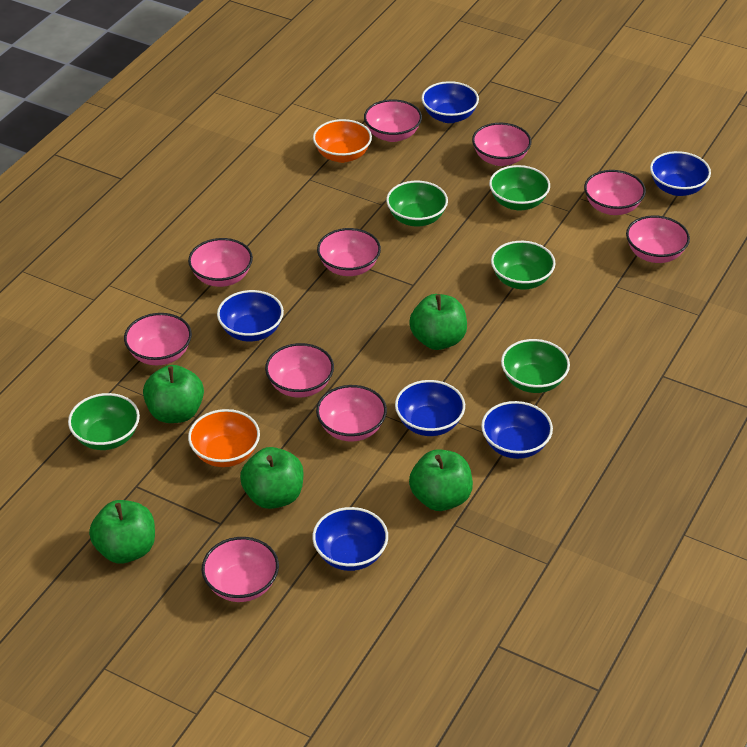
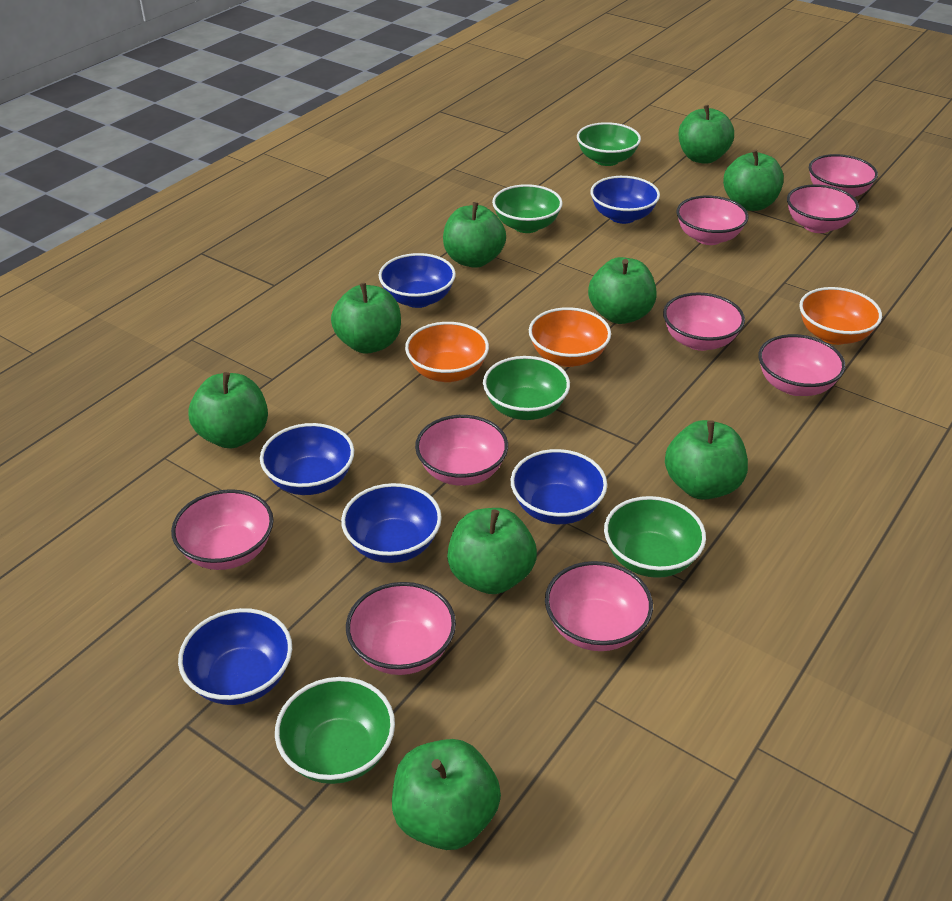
green apple: 5 -> 9
orange bowl: 2 -> 3
pink bowl: 10 -> 9

